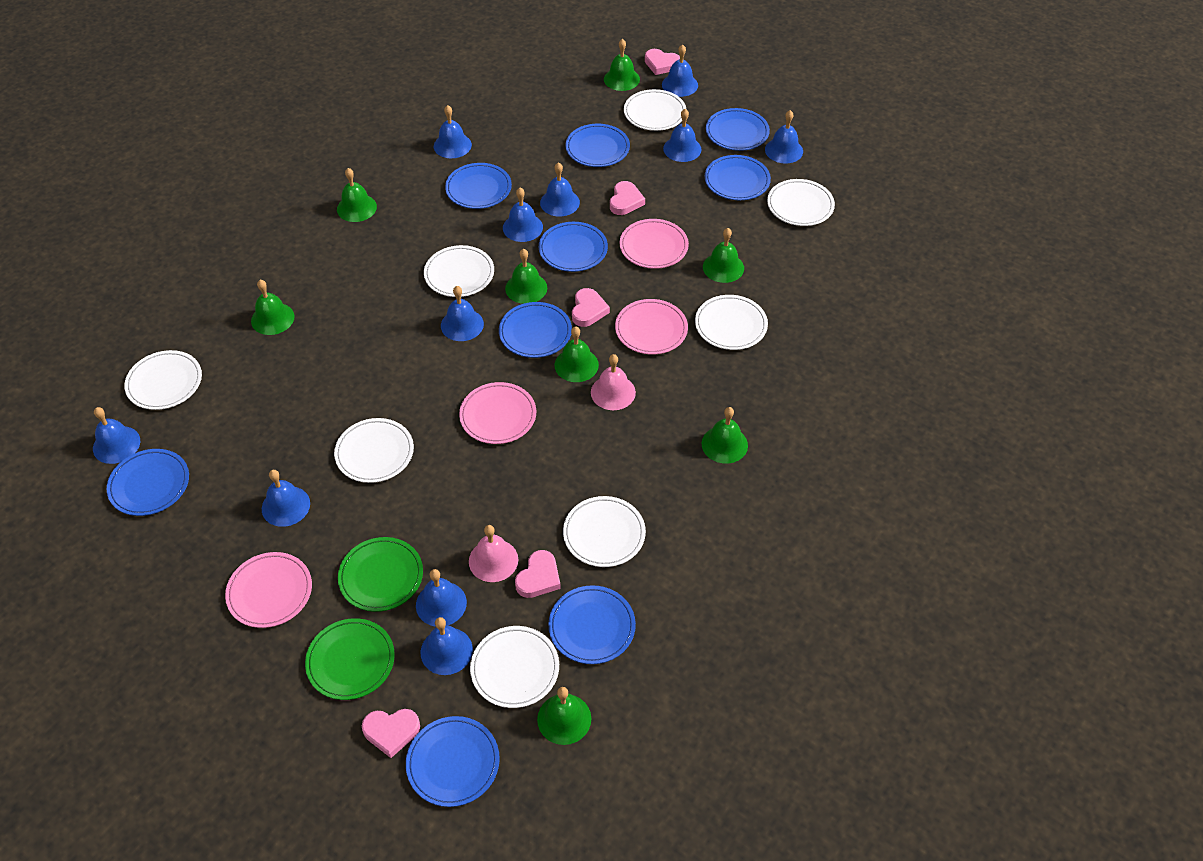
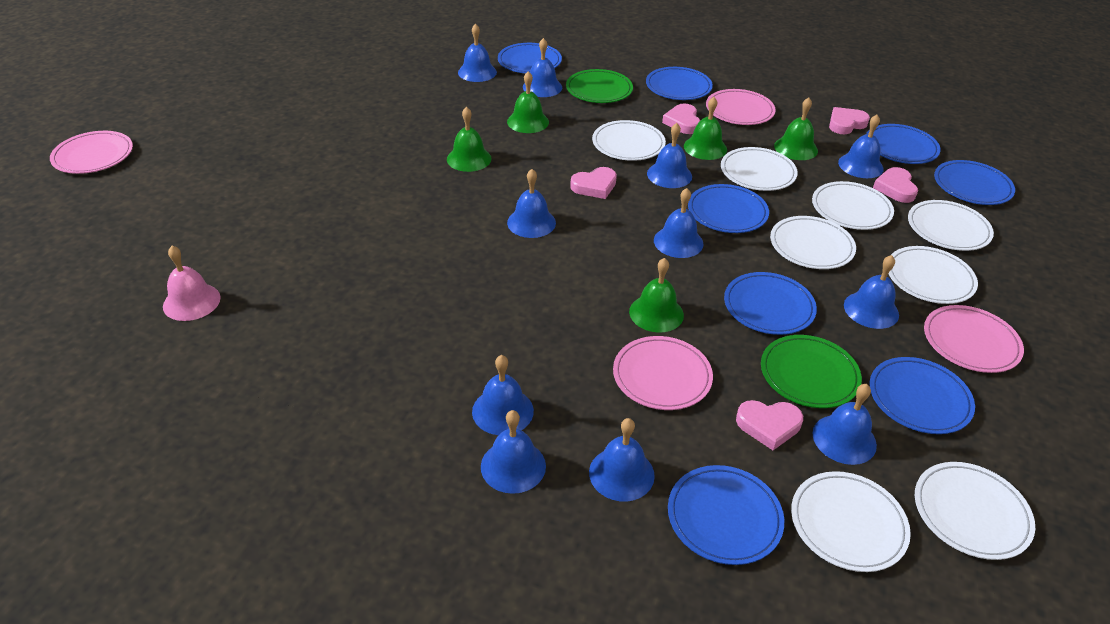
blue plate: 9 -> 8
green bell: 8 -> 5
pink bell: 2 -> 1

